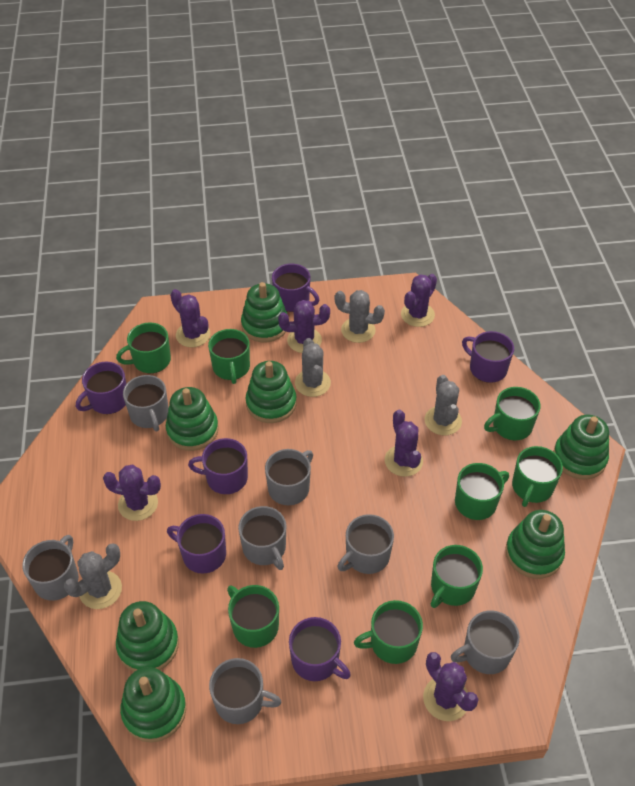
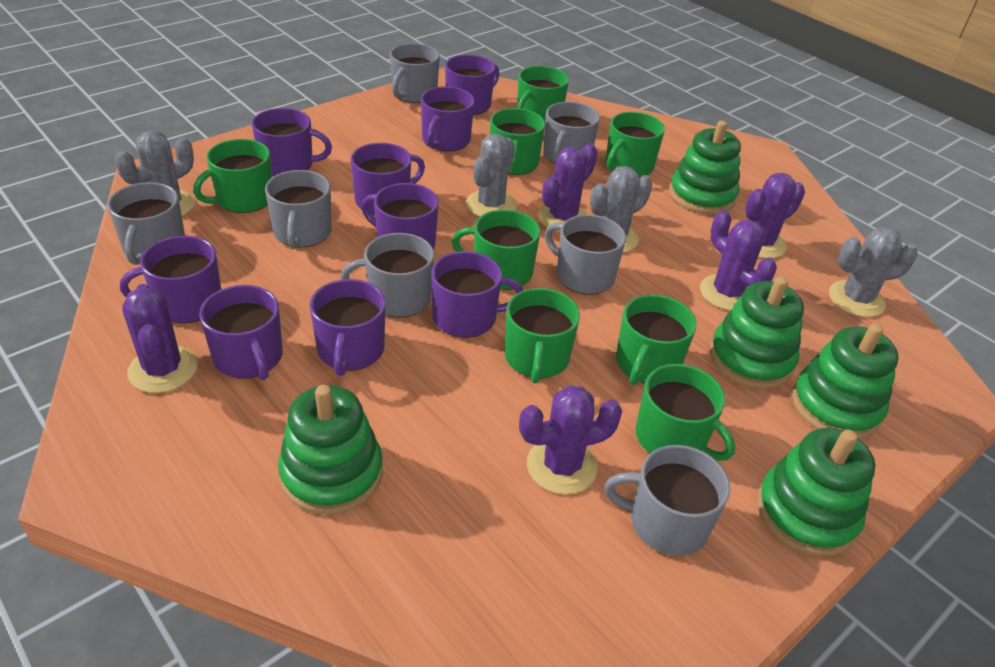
green stacking toy: 7 -> 5
purple cactus: 6 -> 5
purple mug: 6 -> 9

